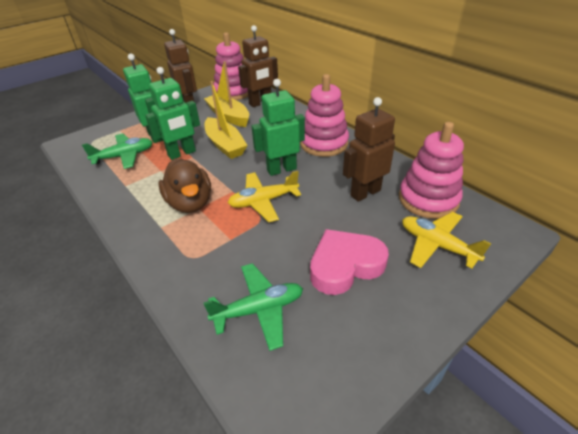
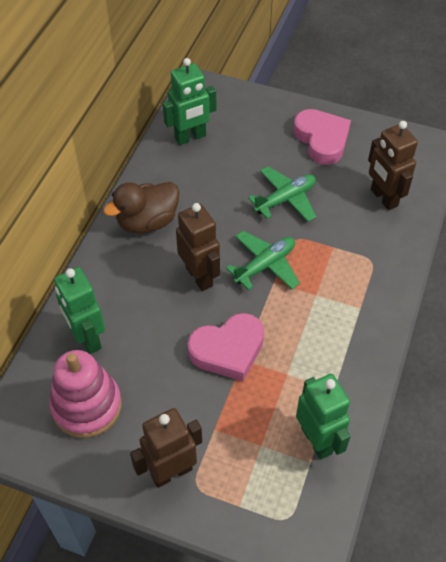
pink heart: 1 -> 2
pink stacking toy: 3 -> 1
yellow boat: 2 -> 0
yellow plane: 2 -> 0

